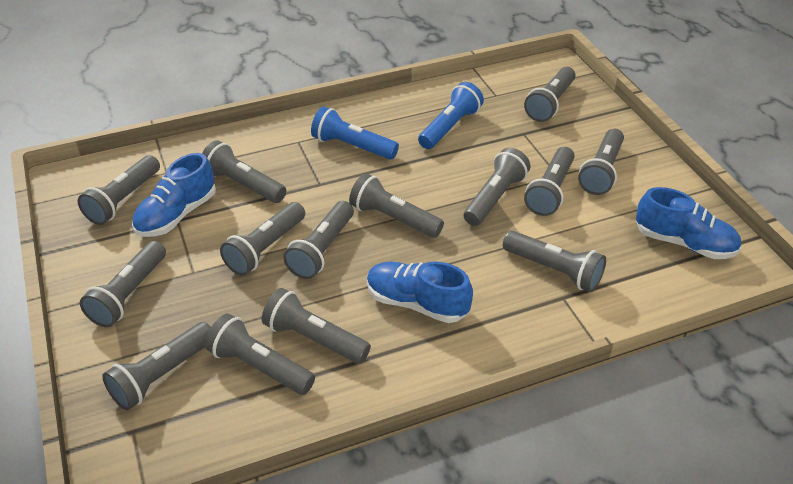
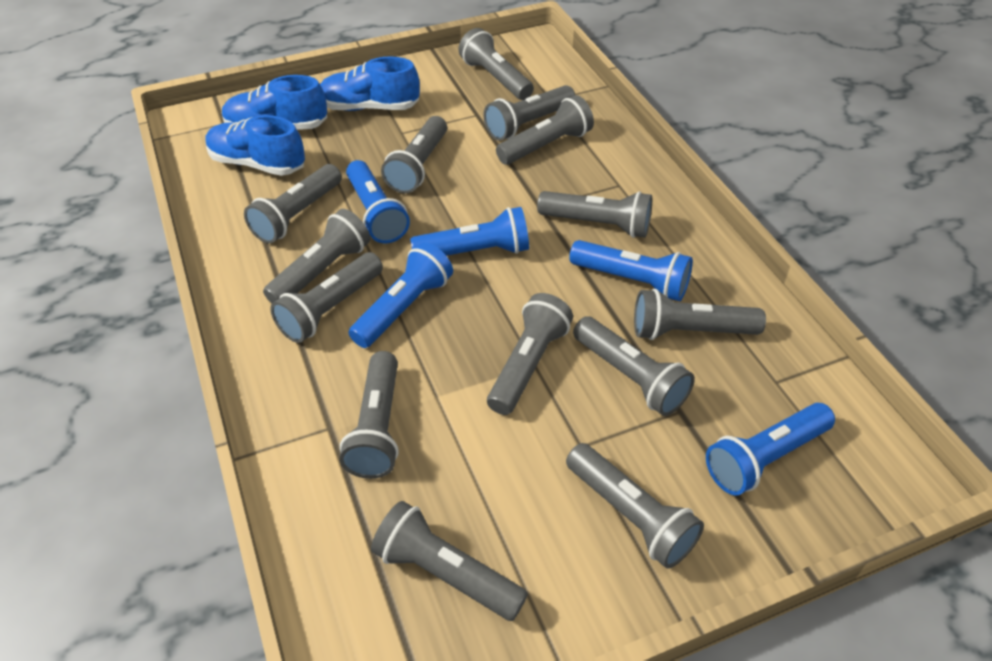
blue flashlight: 2 -> 5

